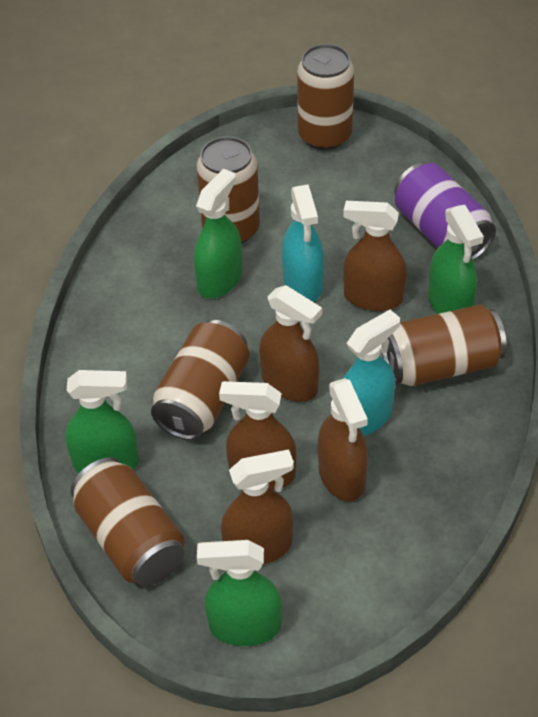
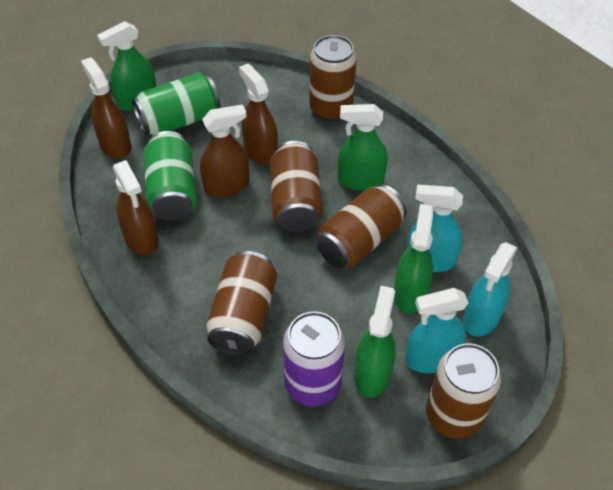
brown spray bottle: 5 -> 4
green can: 0 -> 2
turquoise spray bottle: 2 -> 3

